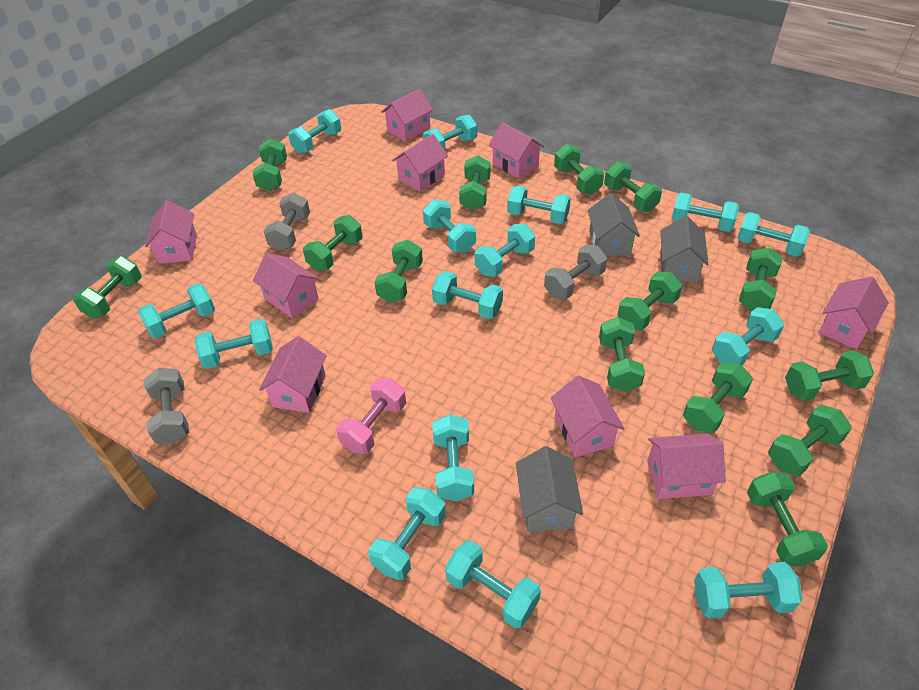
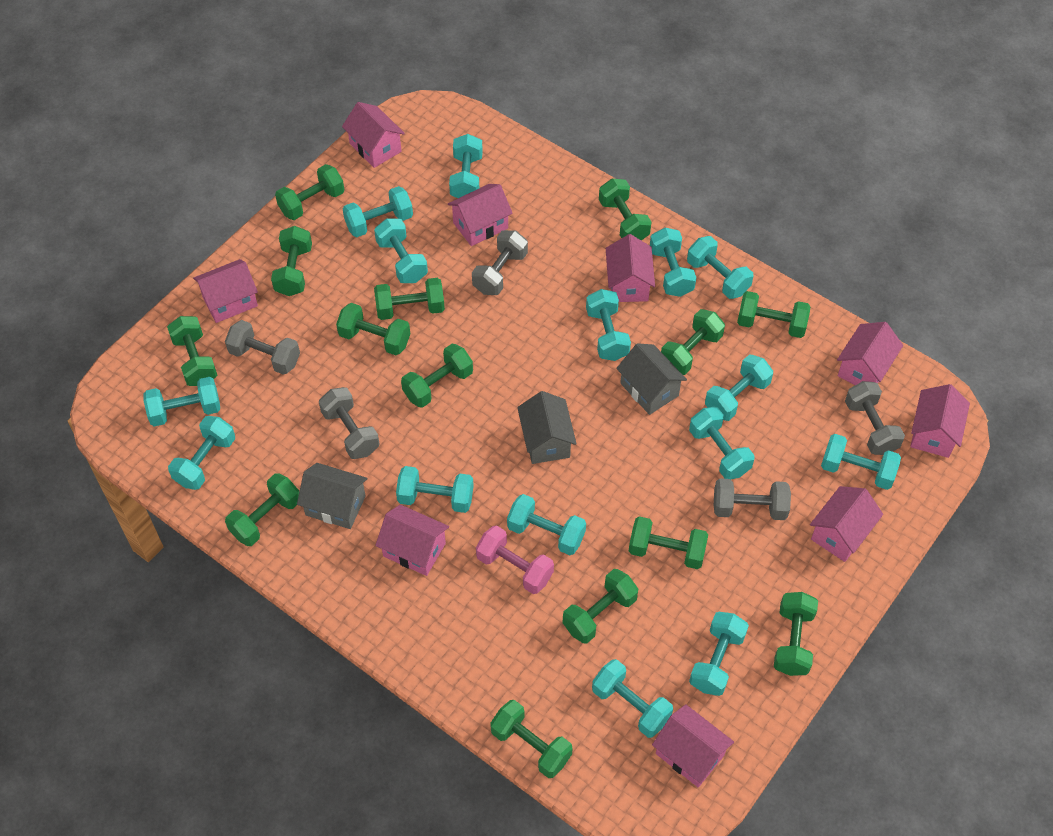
grey dumbbell: 3 -> 5

